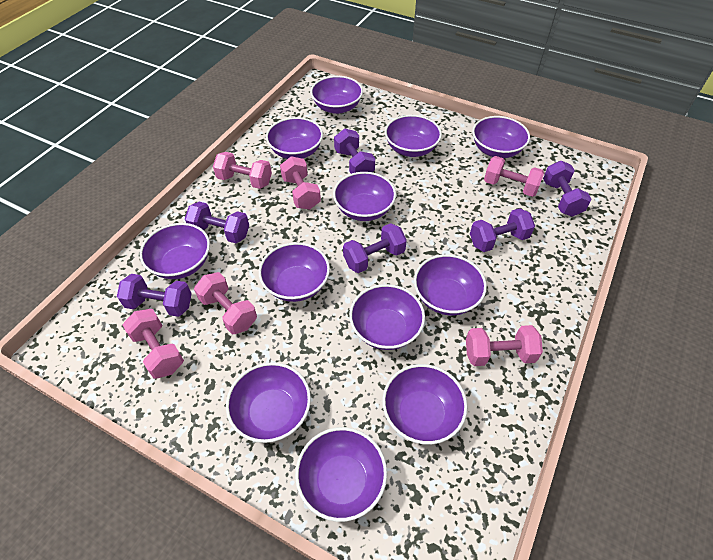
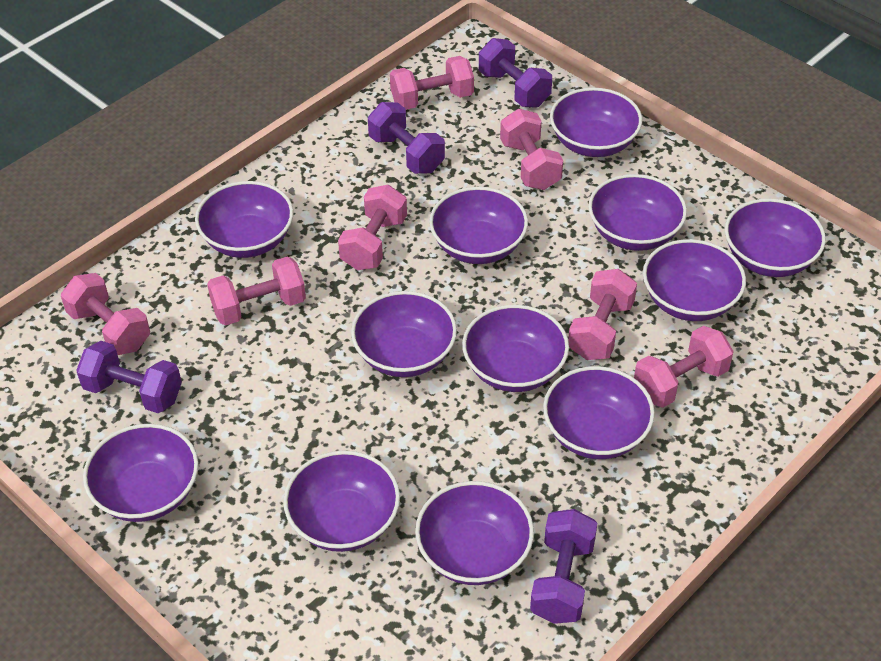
pink dumbbell: 6 -> 7
purple dumbbell: 6 -> 4

